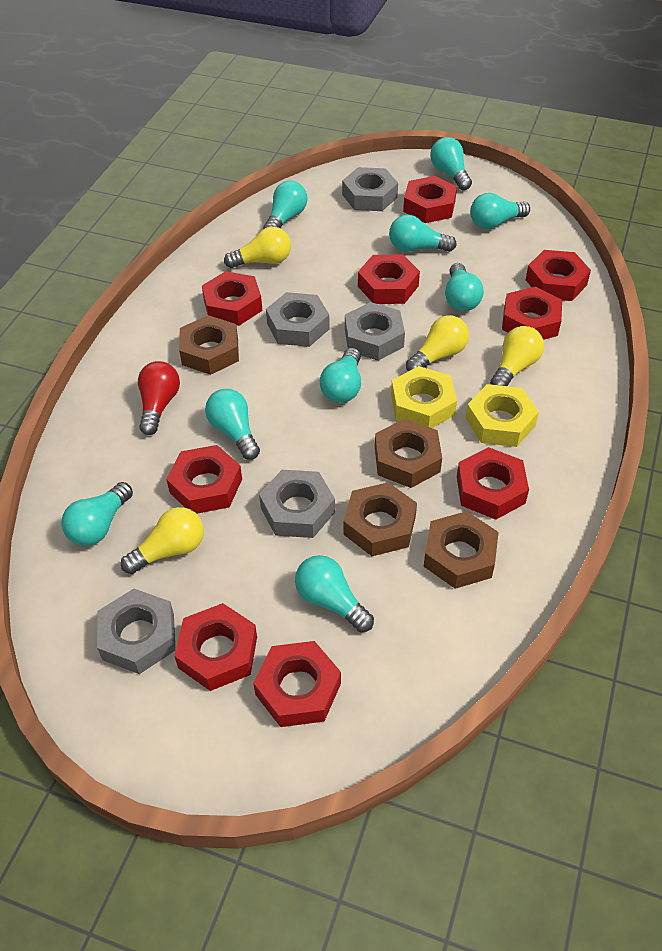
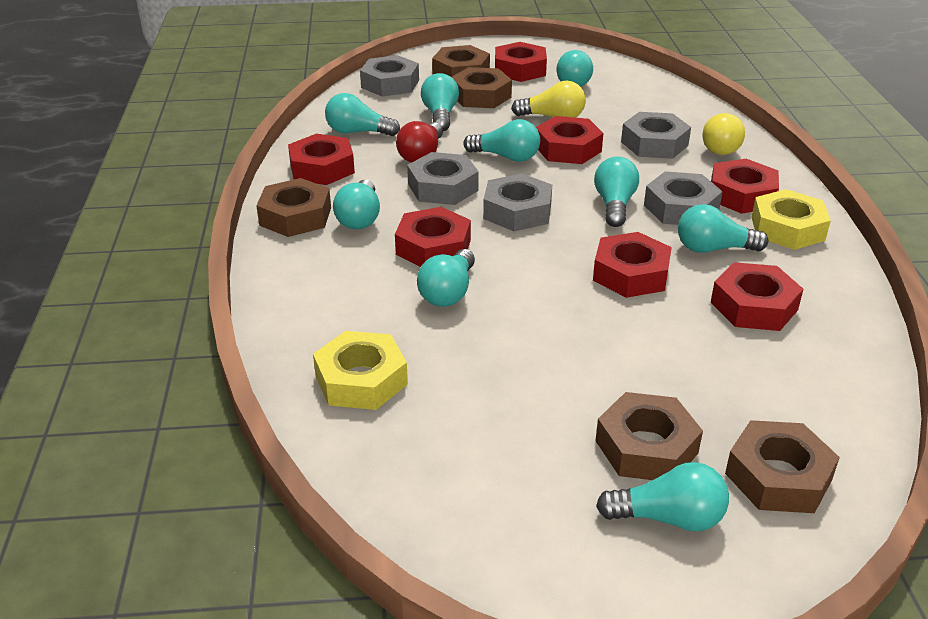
brown nut: 4 -> 5
red nut: 9 -> 7
yellow light bulb: 4 -> 2

